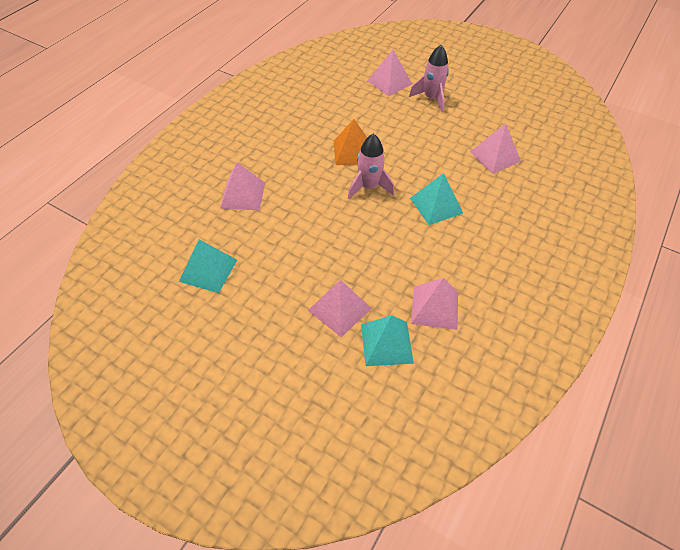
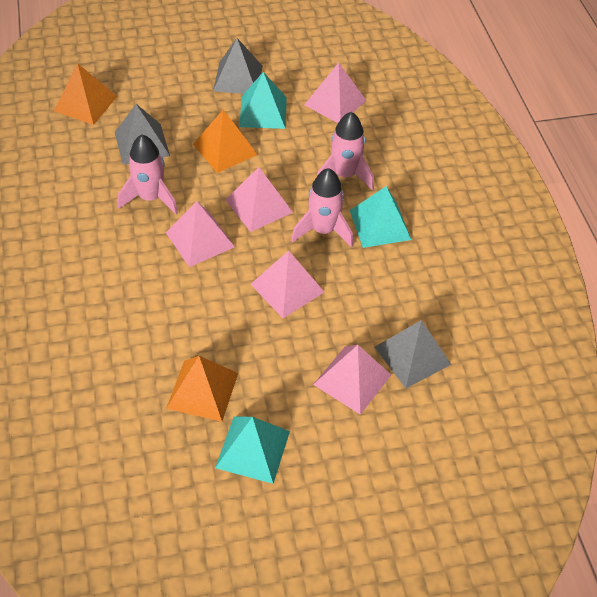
grey pyramid: 0 -> 3
orange pyramid: 1 -> 3
pink rocket: 2 -> 3

